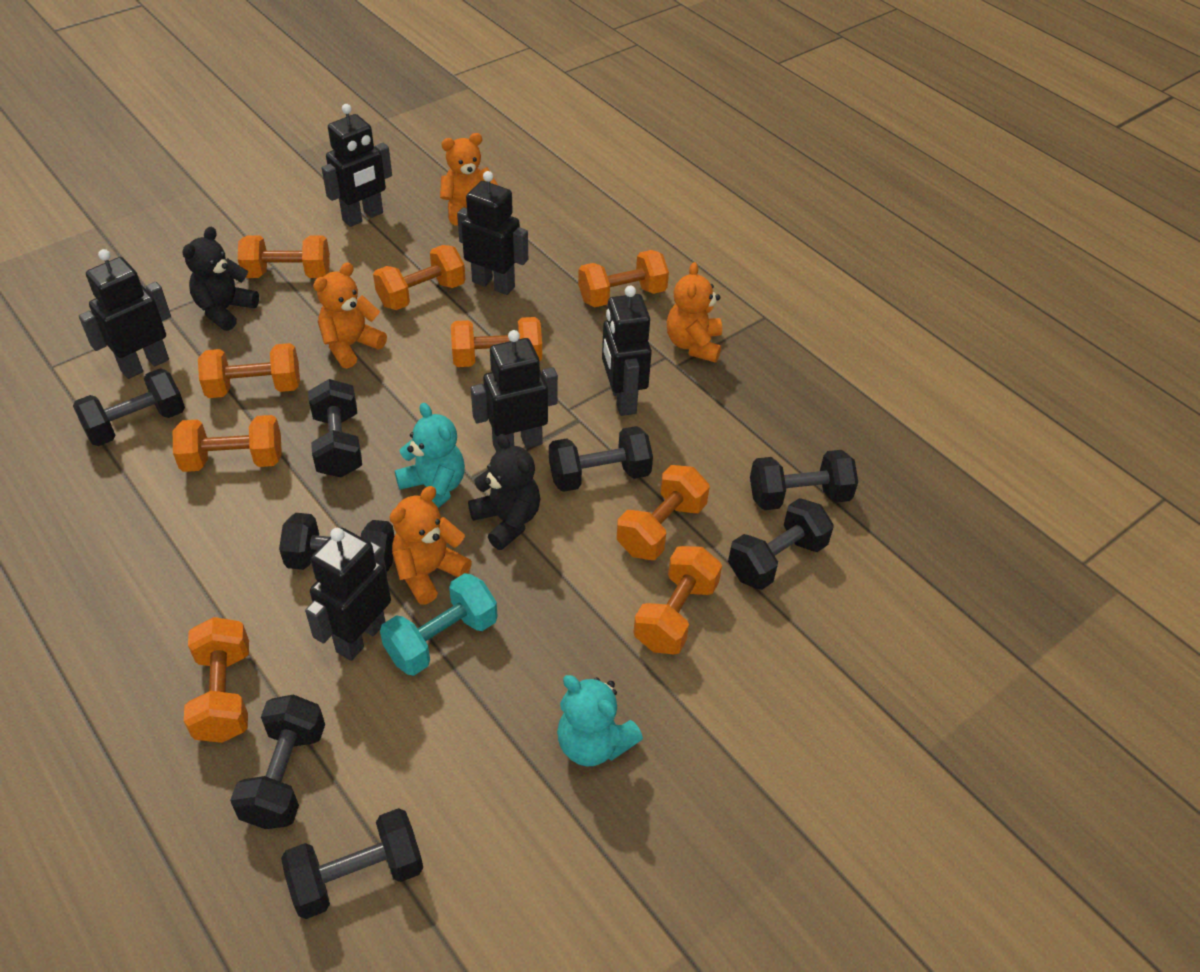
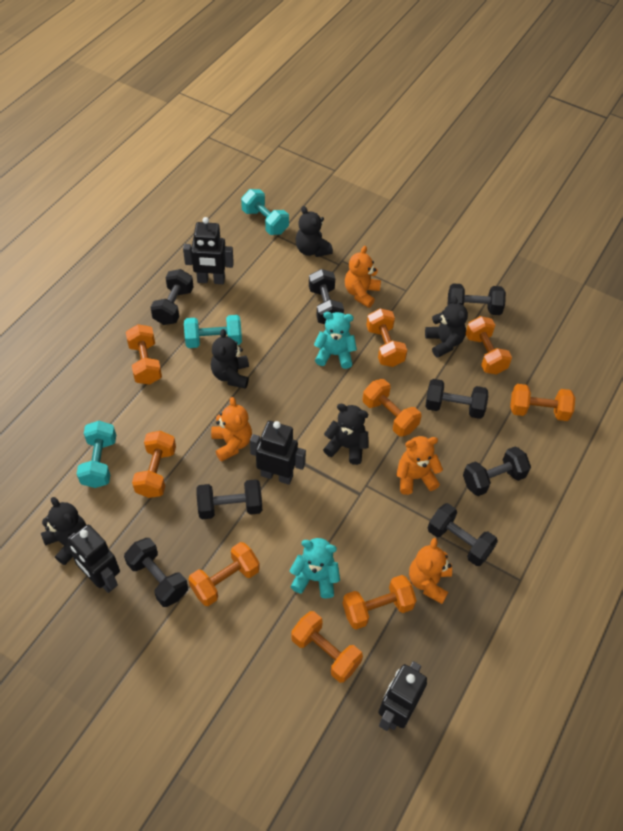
black robot: 6 -> 4
black teddy bear: 2 -> 5
turquoise dumbbell: 1 -> 3

